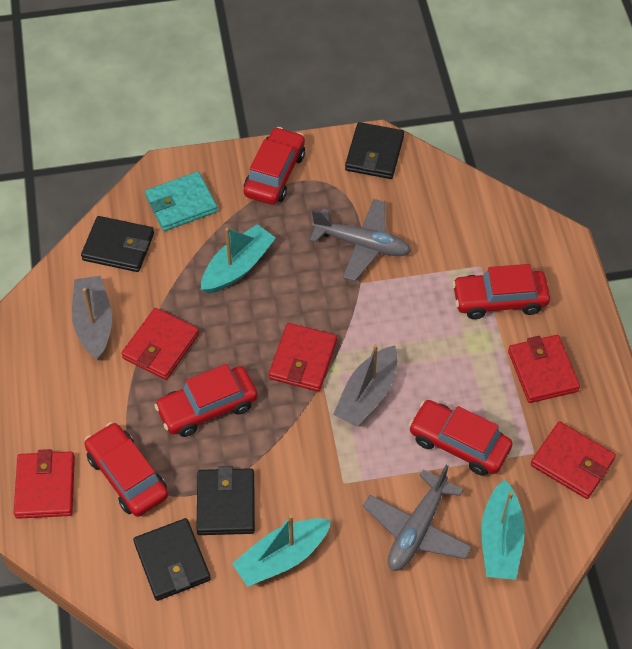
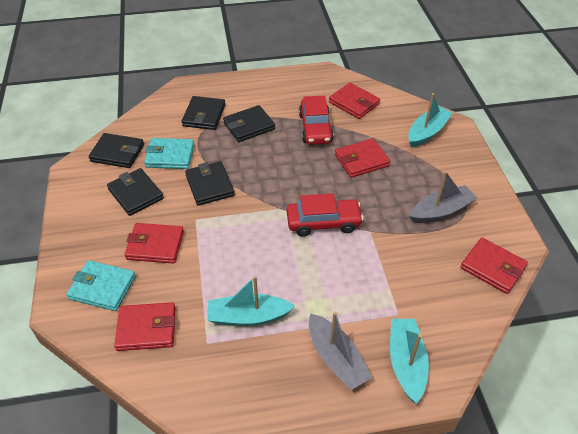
black wallet: 4 -> 5
grey plane: 2 -> 0
red car: 5 -> 2
turquoise wallet: 1 -> 2

